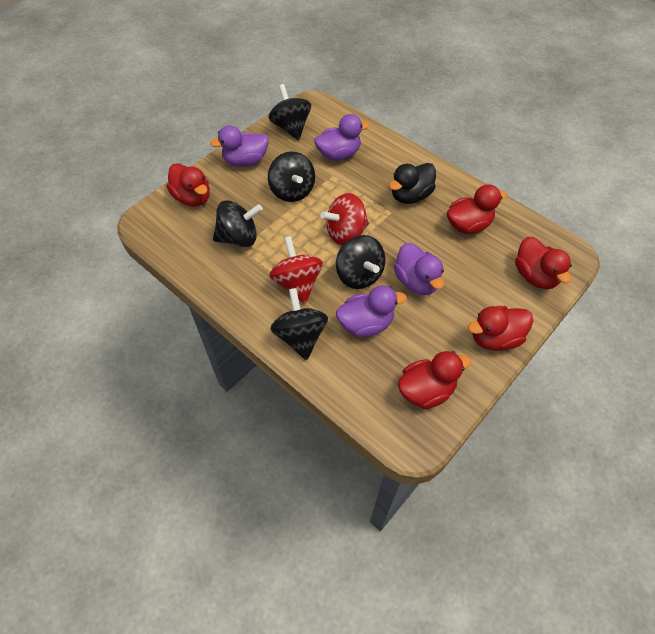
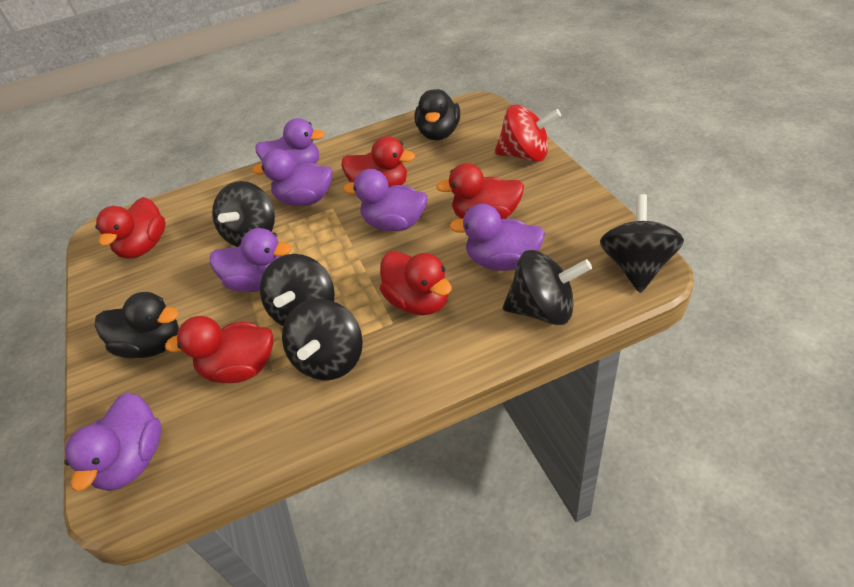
black duck: 1 -> 2
purple duck: 4 -> 6
red spinning top: 2 -> 1

